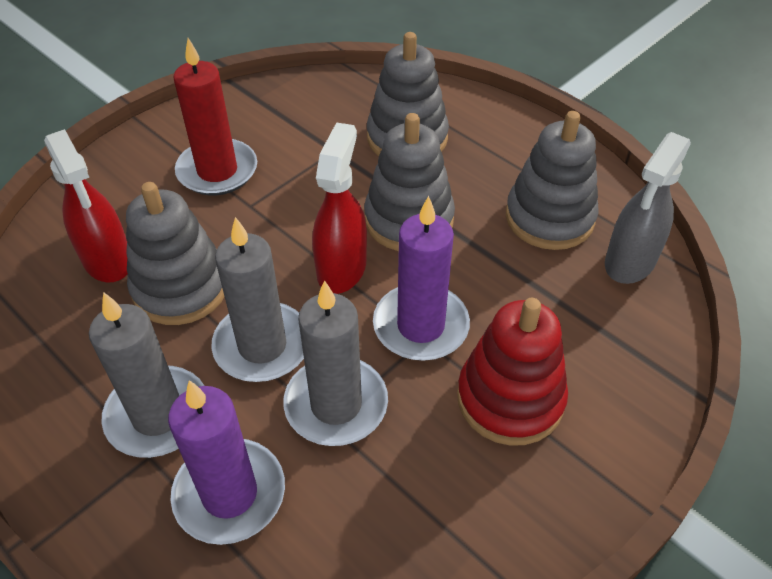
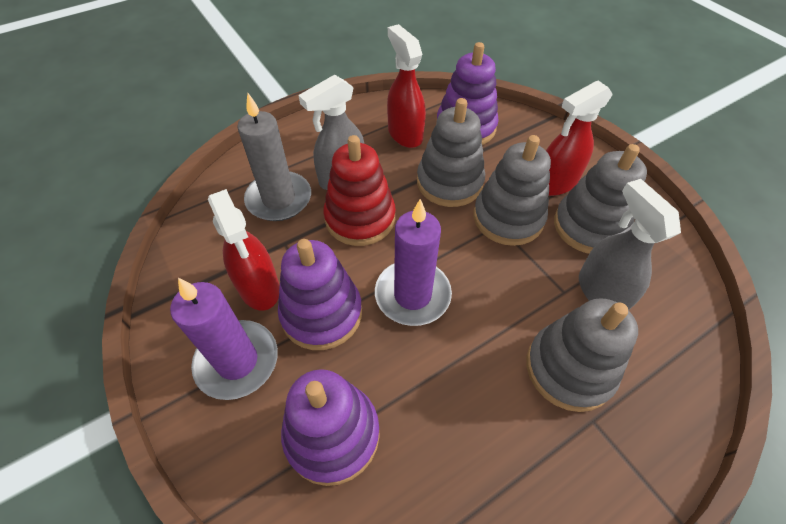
grey candle: 3 -> 1
grey spray bottle: 1 -> 2
purple stacking toy: 0 -> 3
red candle: 1 -> 0
red spray bottle: 2 -> 3

